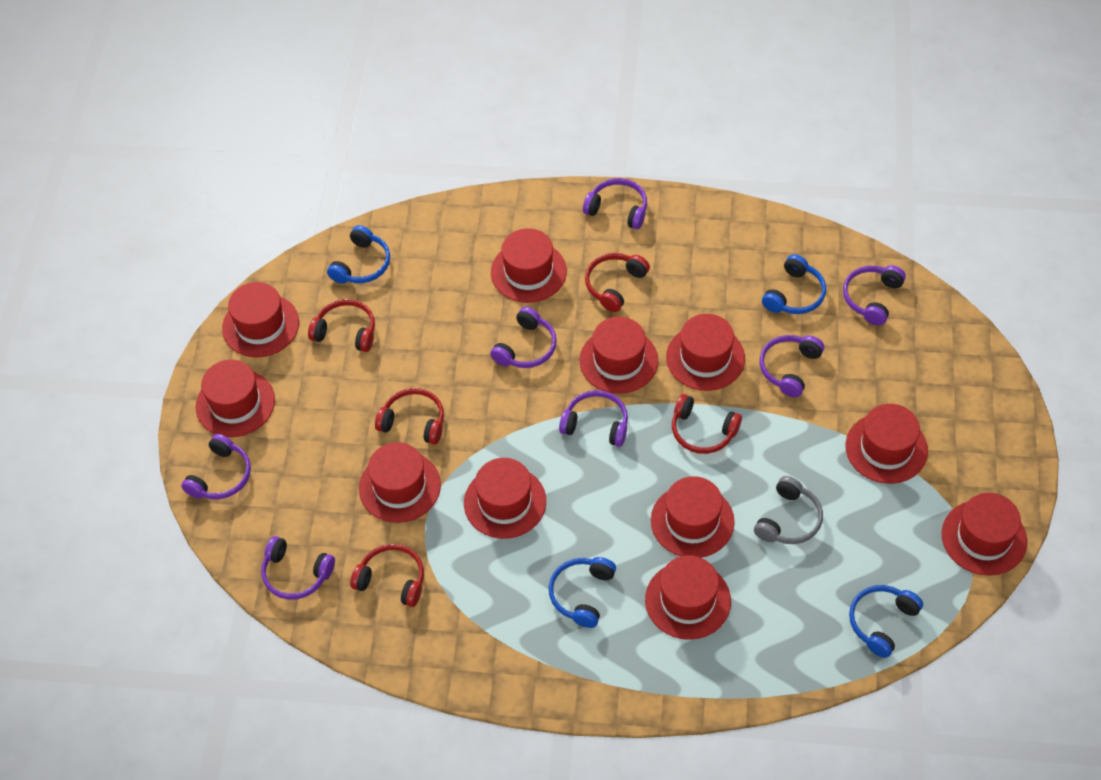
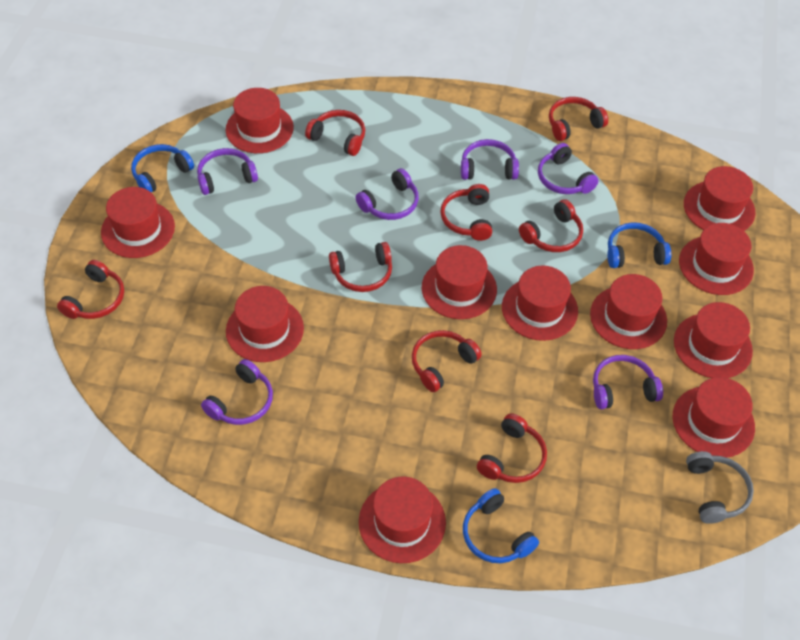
blue headphones: 4 -> 3
purple headphones: 7 -> 6
red headphones: 5 -> 8

